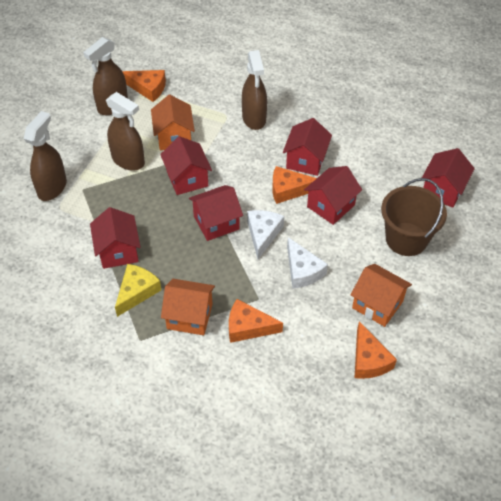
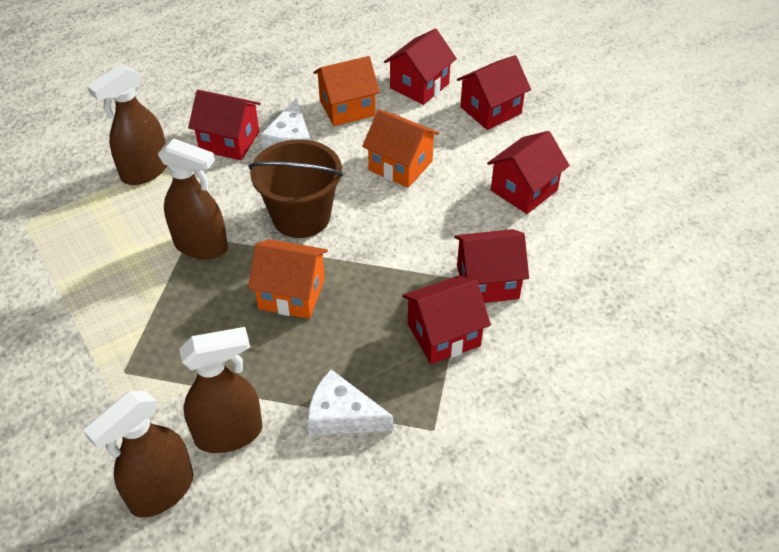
orange cheese: 4 -> 0
yellow cheese: 1 -> 0

